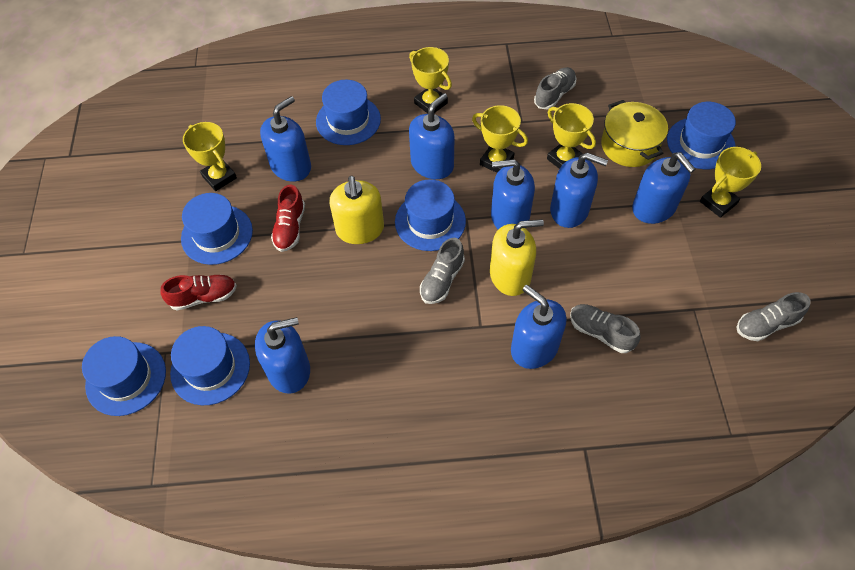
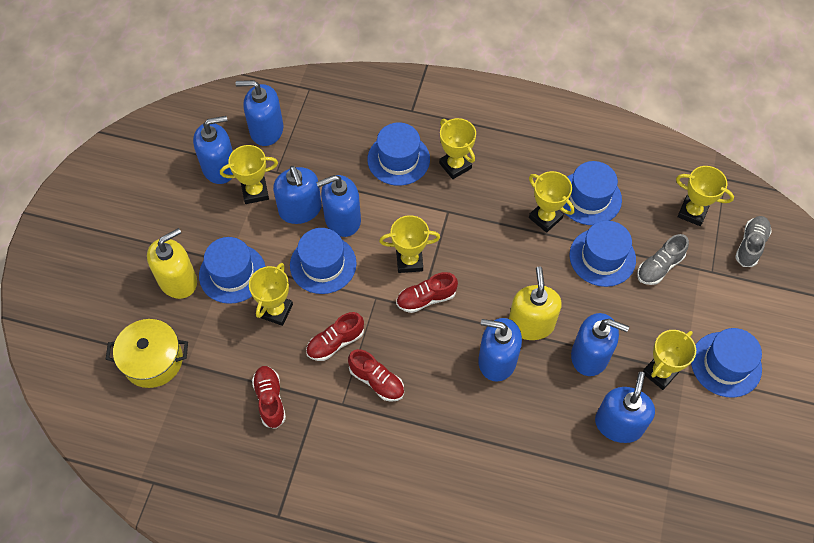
grey shoe: 4 -> 2
red shoe: 2 -> 4
yellow trophy: 5 -> 7

